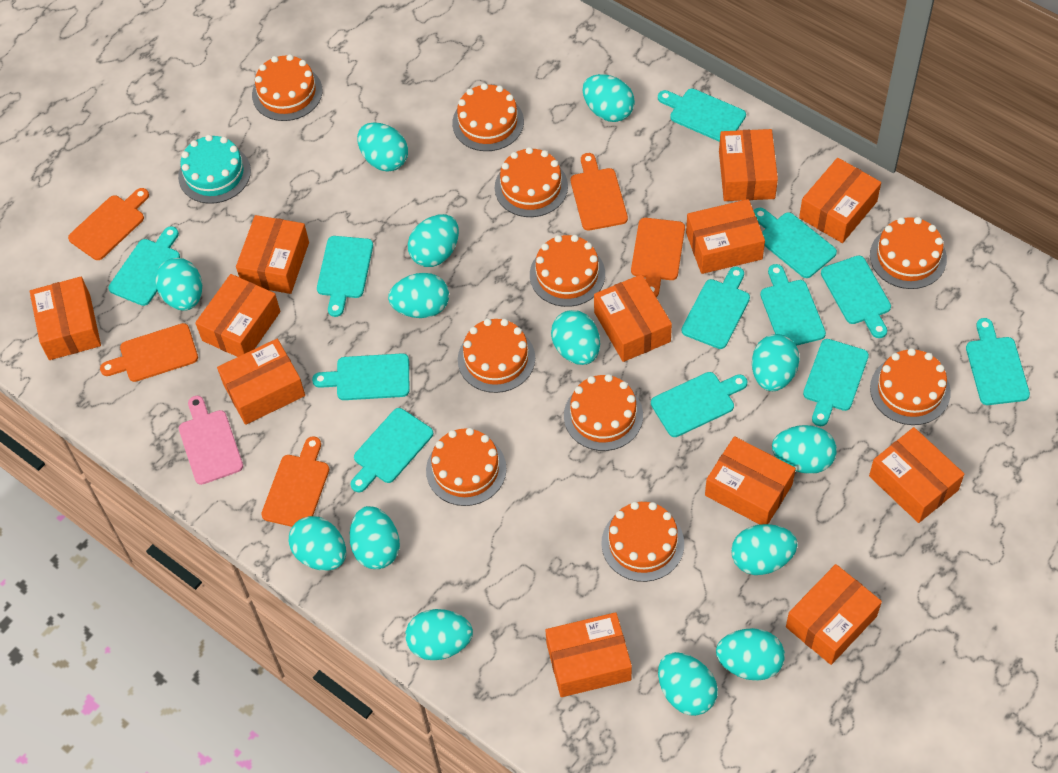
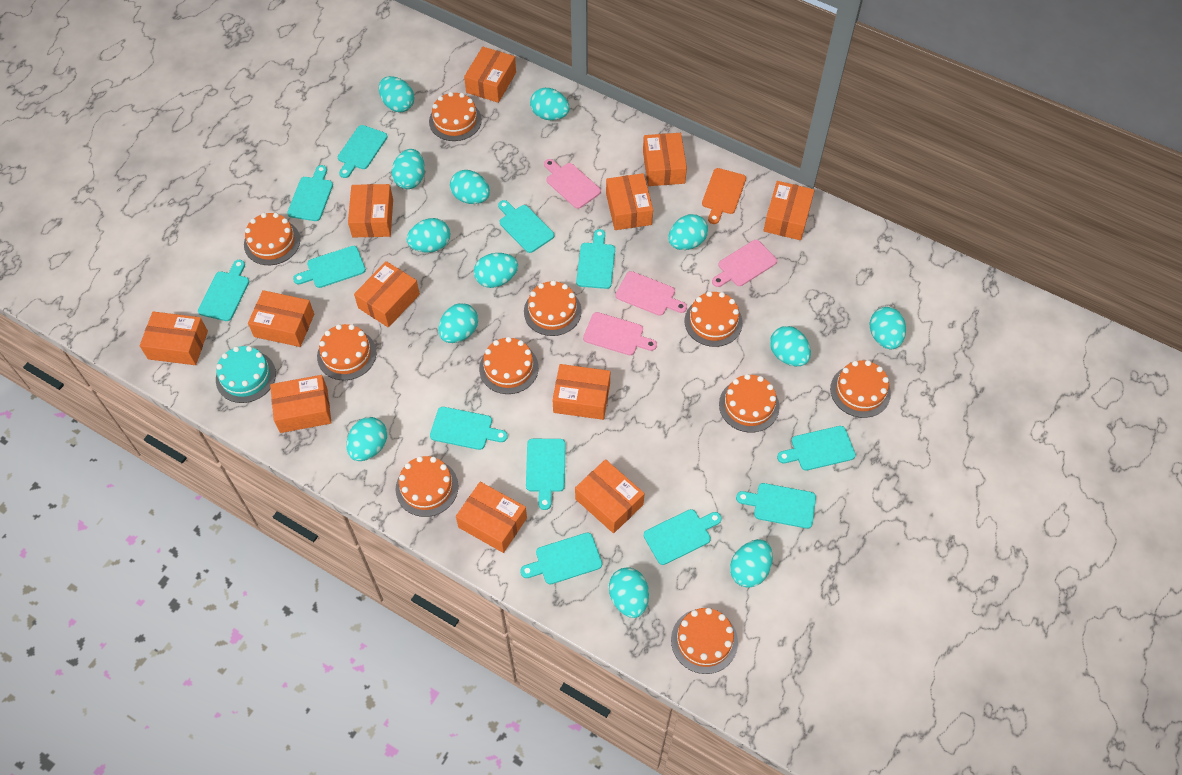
orange cutting board: 5 -> 1
pink cutting board: 1 -> 4
turquoise egg: 14 -> 13

